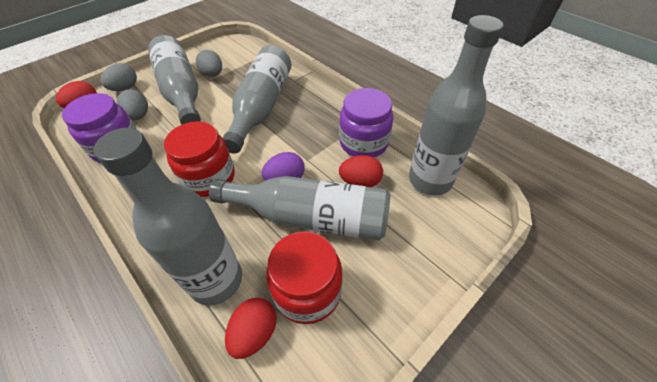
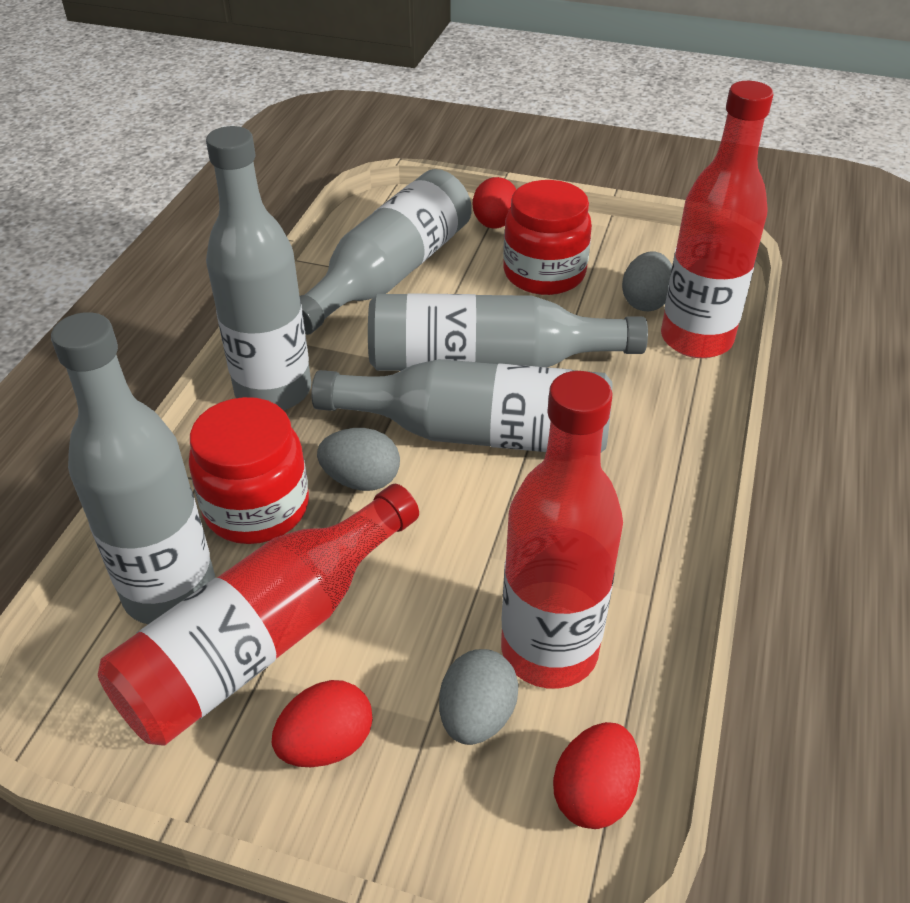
purple egg: 1 -> 0
purple jar: 2 -> 0
red bottle: 0 -> 3

